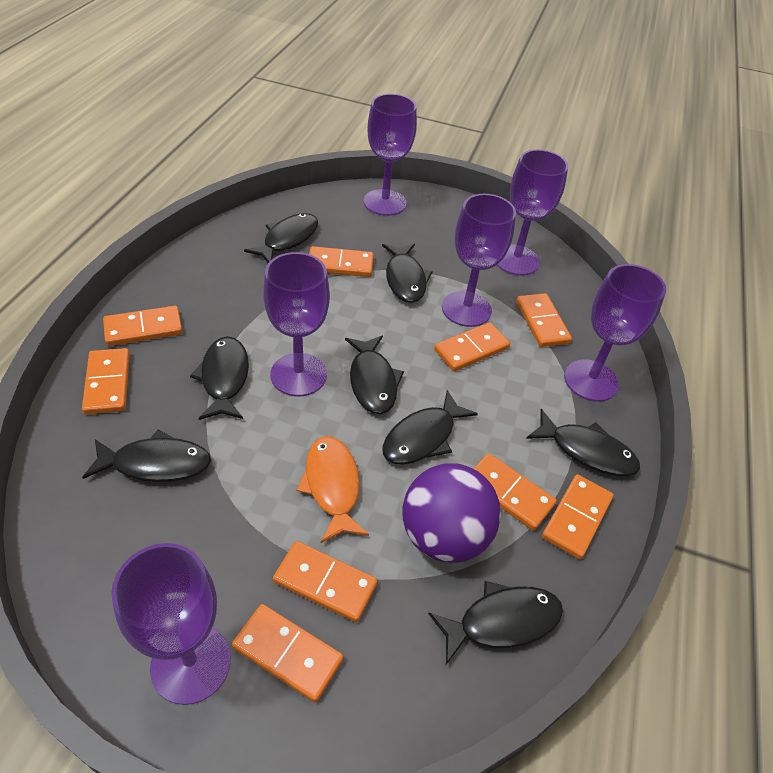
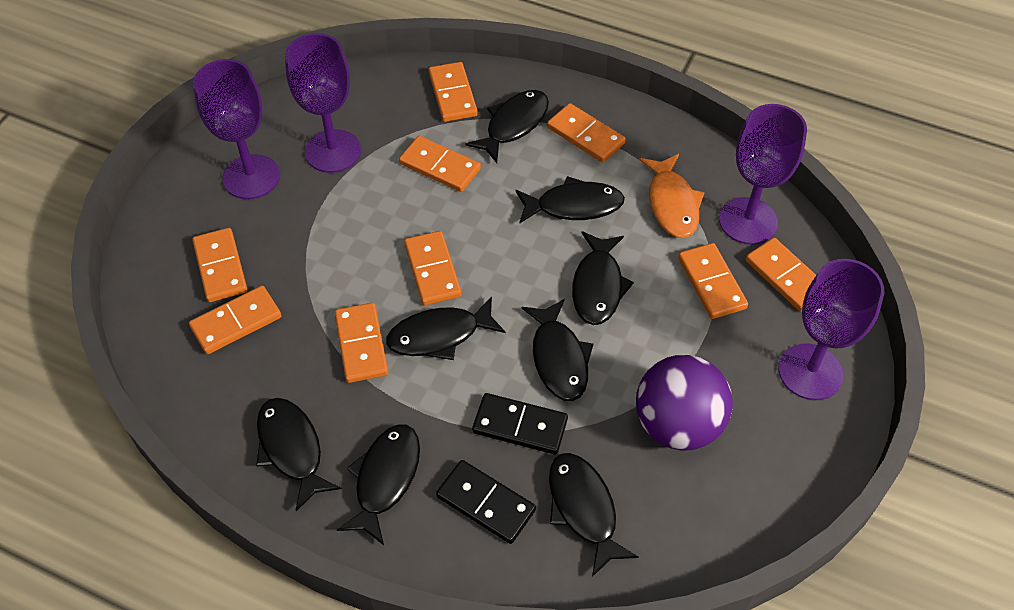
black domino: 0 -> 2
purple goblet: 6 -> 4

